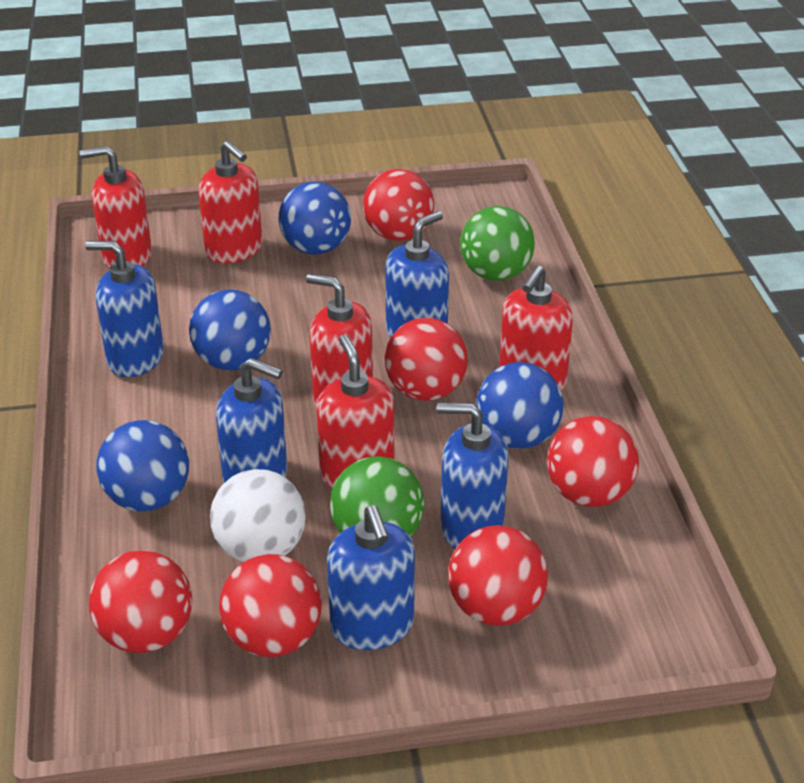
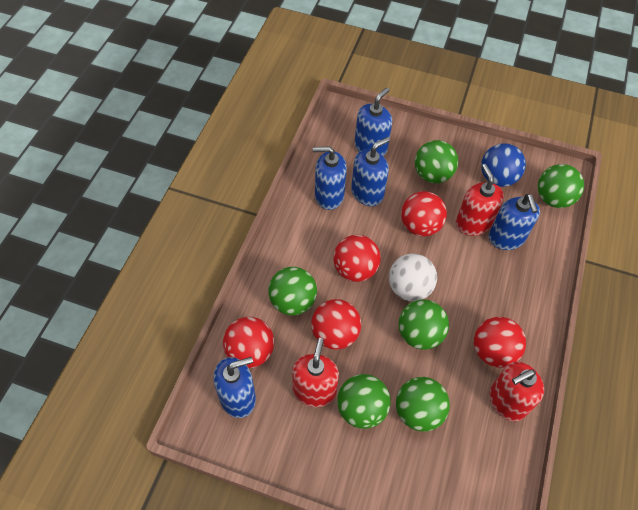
blue ball: 4 -> 1
green ball: 2 -> 6
red ball: 6 -> 5
red soap dispenser: 5 -> 3

